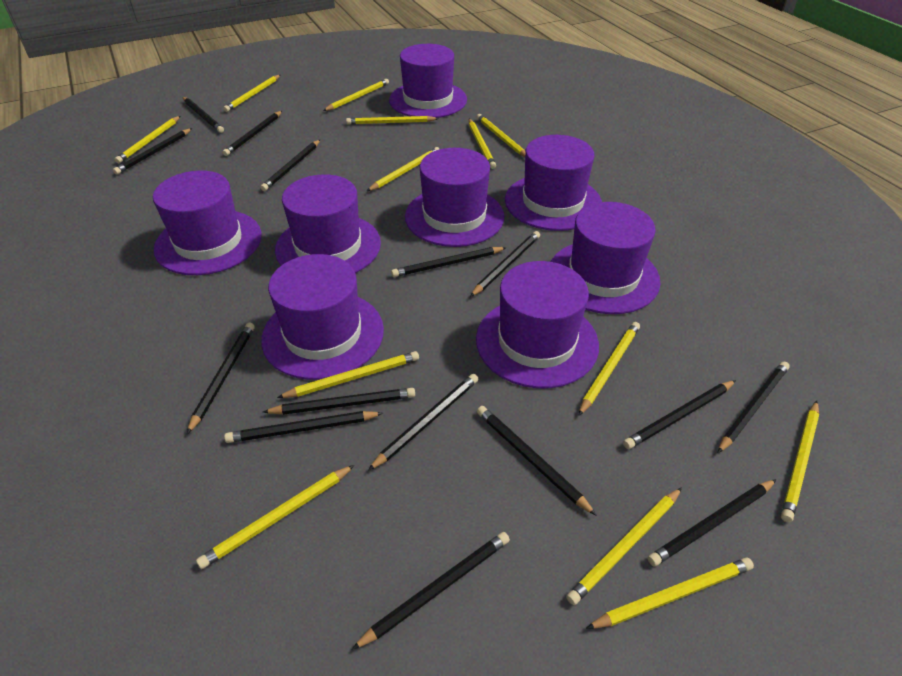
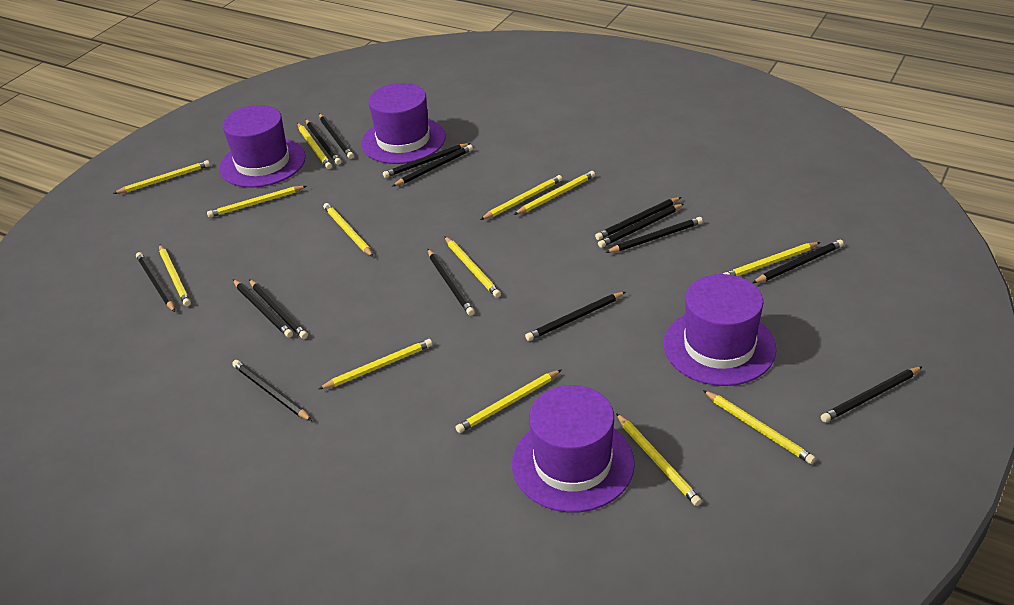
purple hat: 8 -> 4

